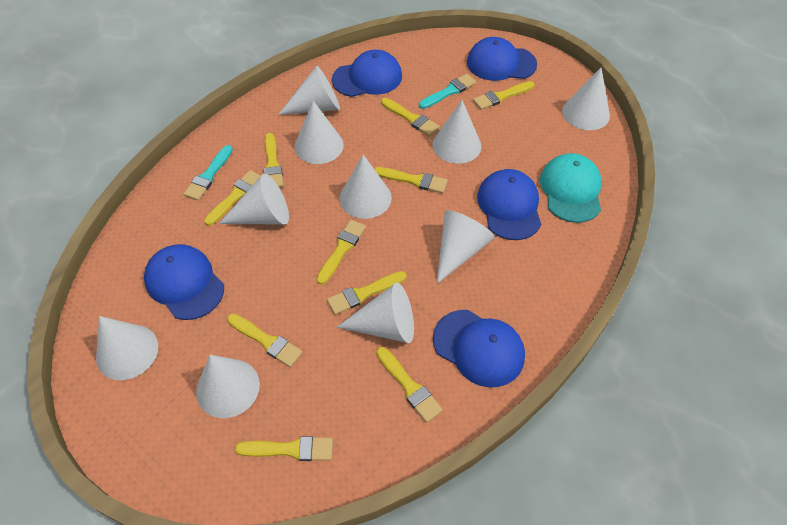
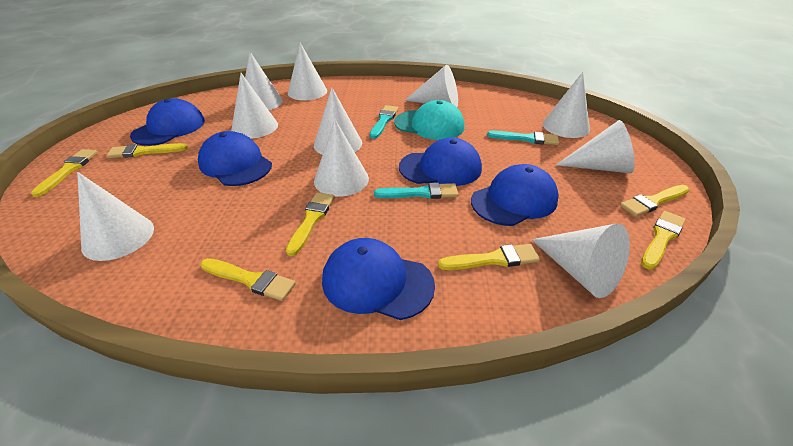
turquoise brush: 2 -> 3
yellow brush: 10 -> 7

